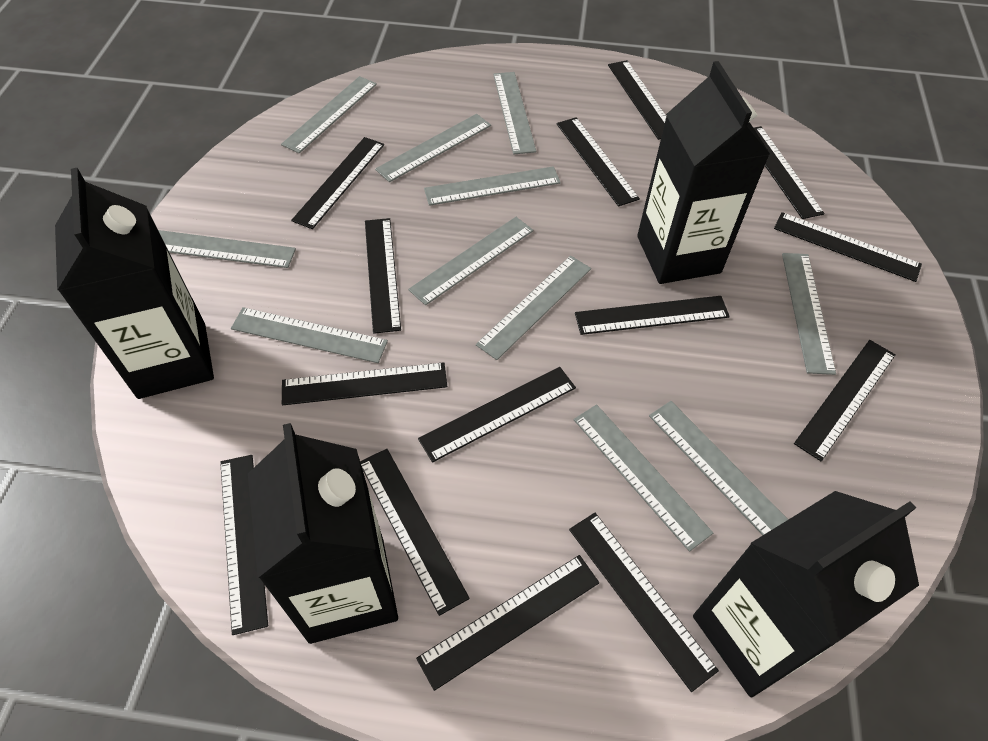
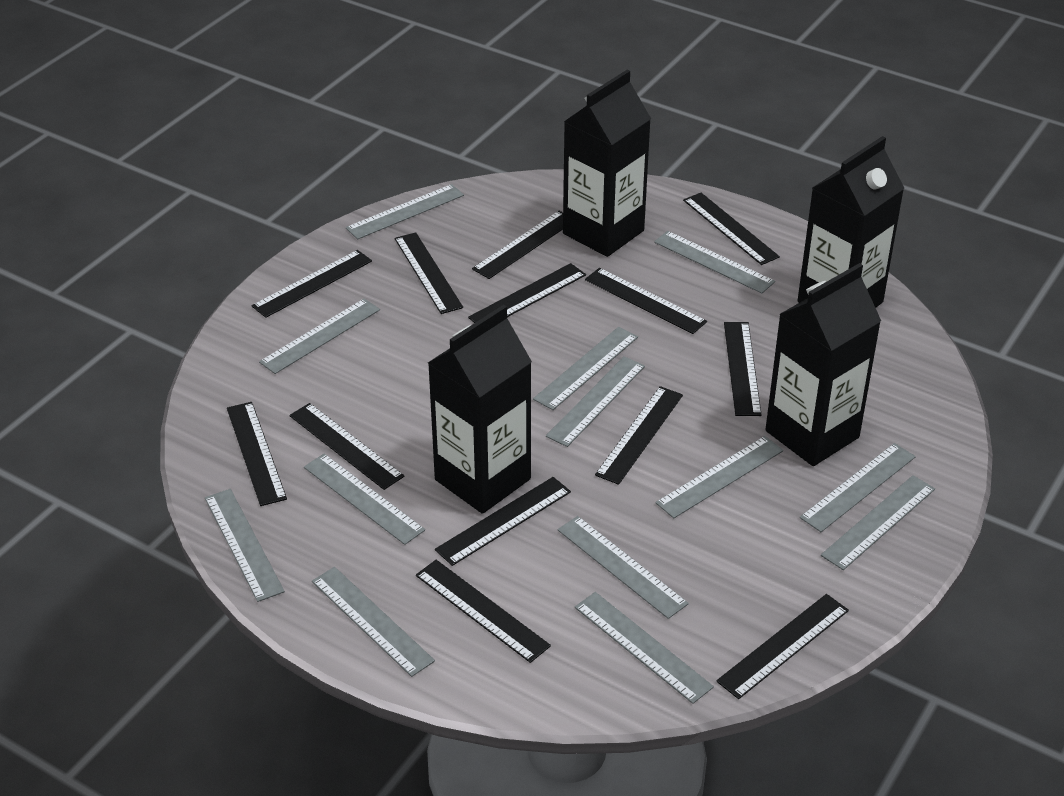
black ruler: 14 -> 13
grey ruler: 11 -> 13

